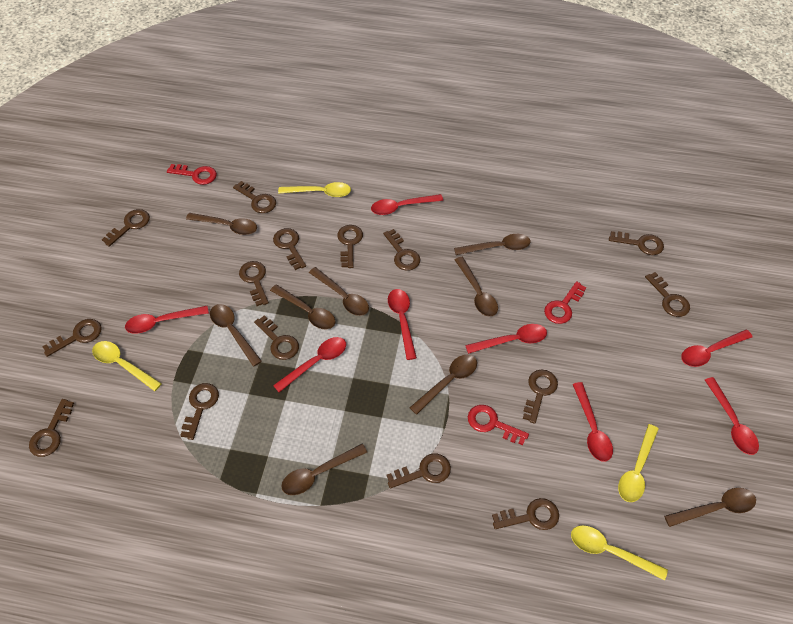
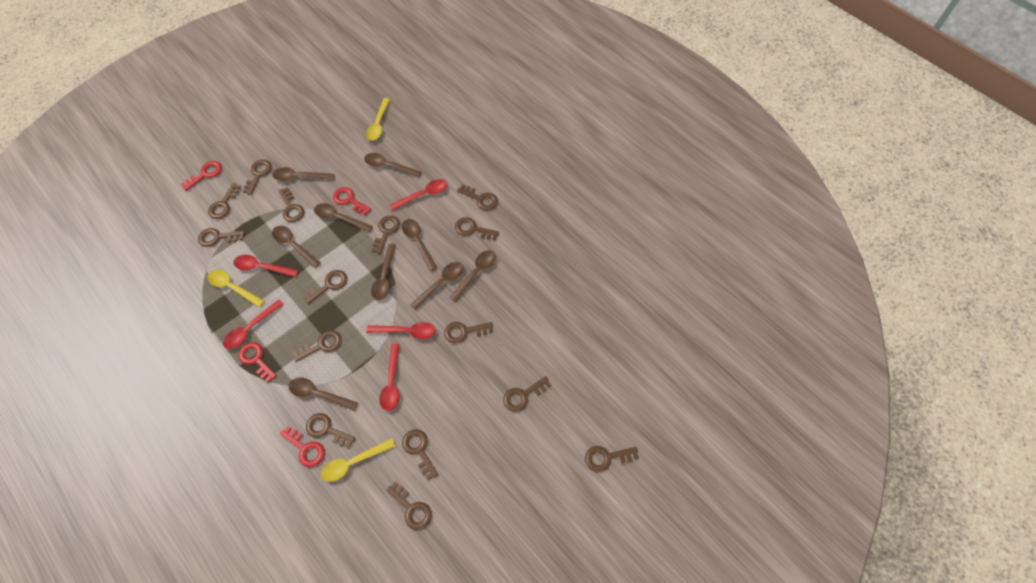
red key: 3 -> 4
red spoon: 8 -> 5
yellow spoon: 4 -> 3

